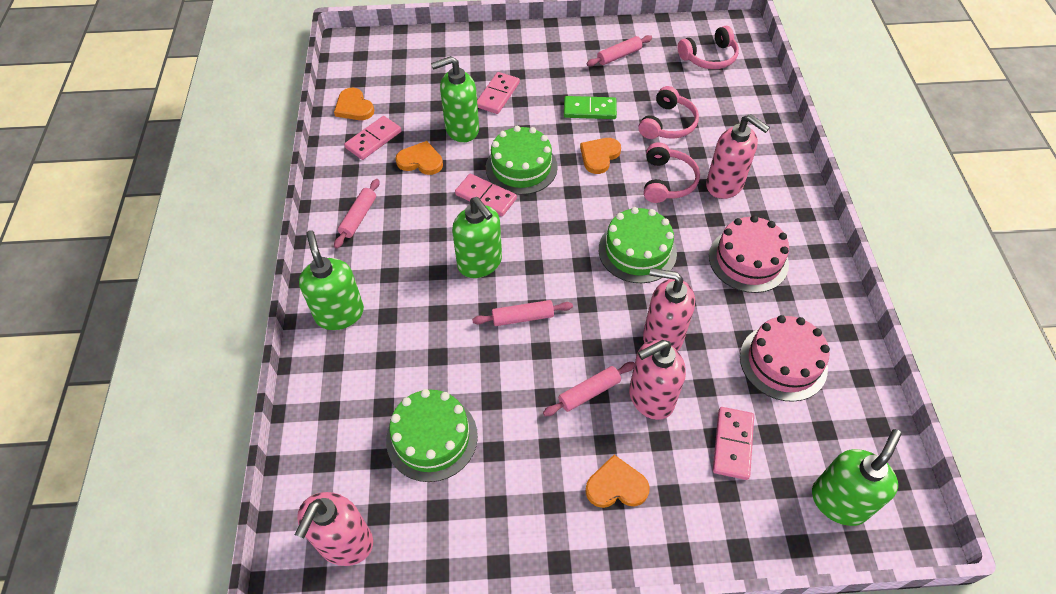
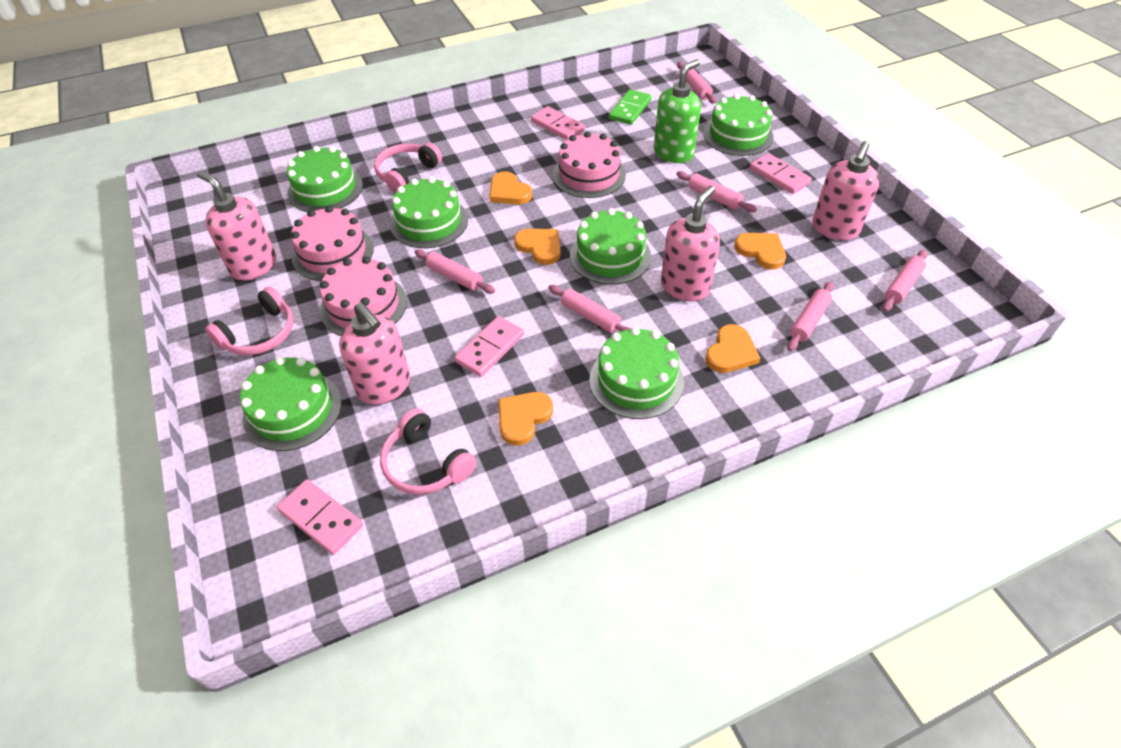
green cake: 3 -> 6
green soap dispenser: 4 -> 1
orange heart: 4 -> 5
pink cake: 2 -> 3
pink rolling pin: 4 -> 6

